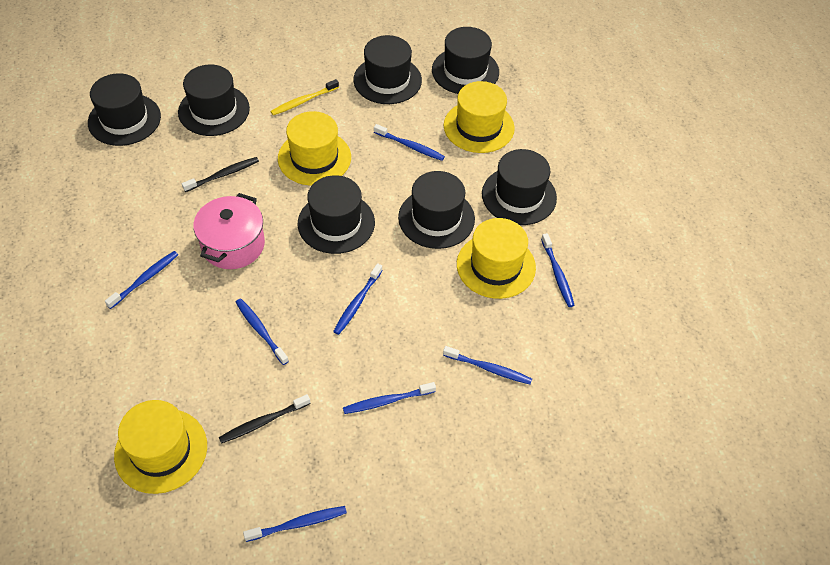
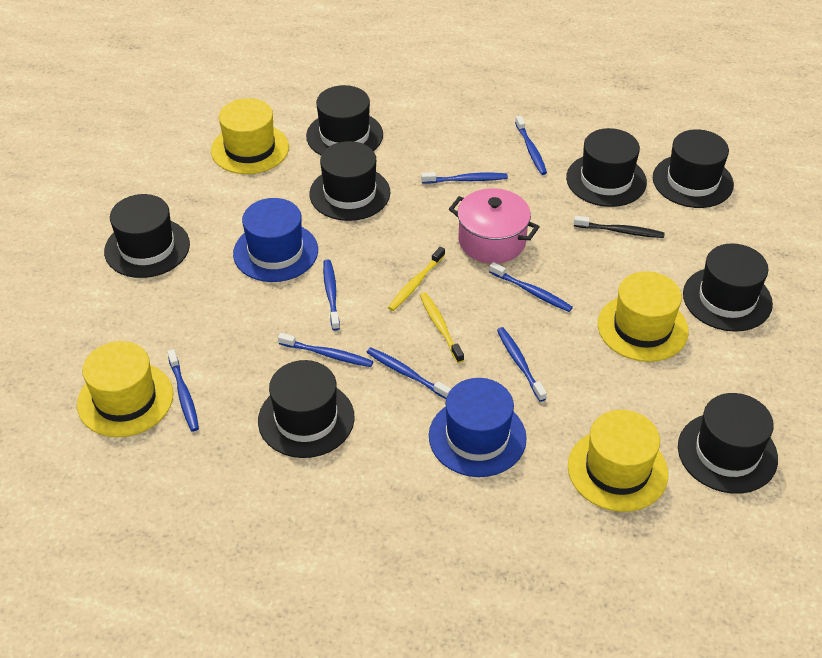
black hat: 7 -> 8
black toothbrush: 2 -> 1
blue hat: 0 -> 2
yellow toothbrush: 1 -> 2

